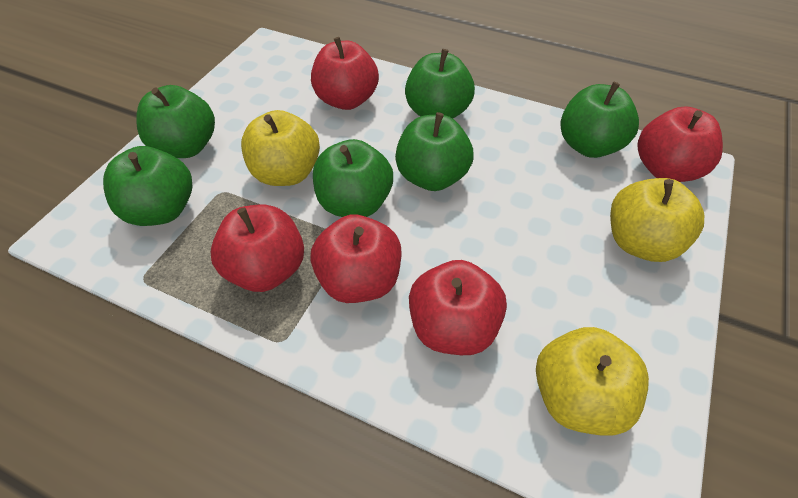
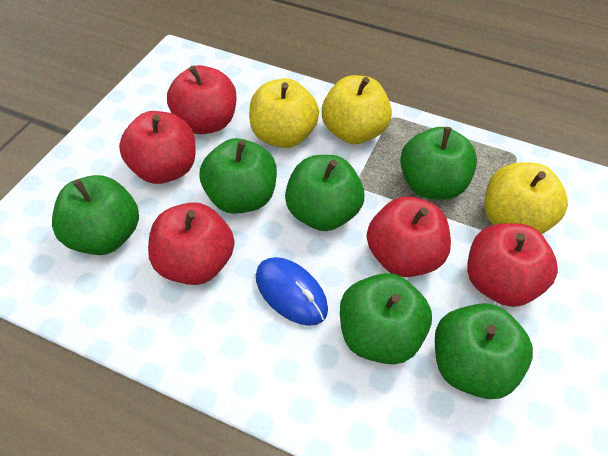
blue mouse: 0 -> 1

